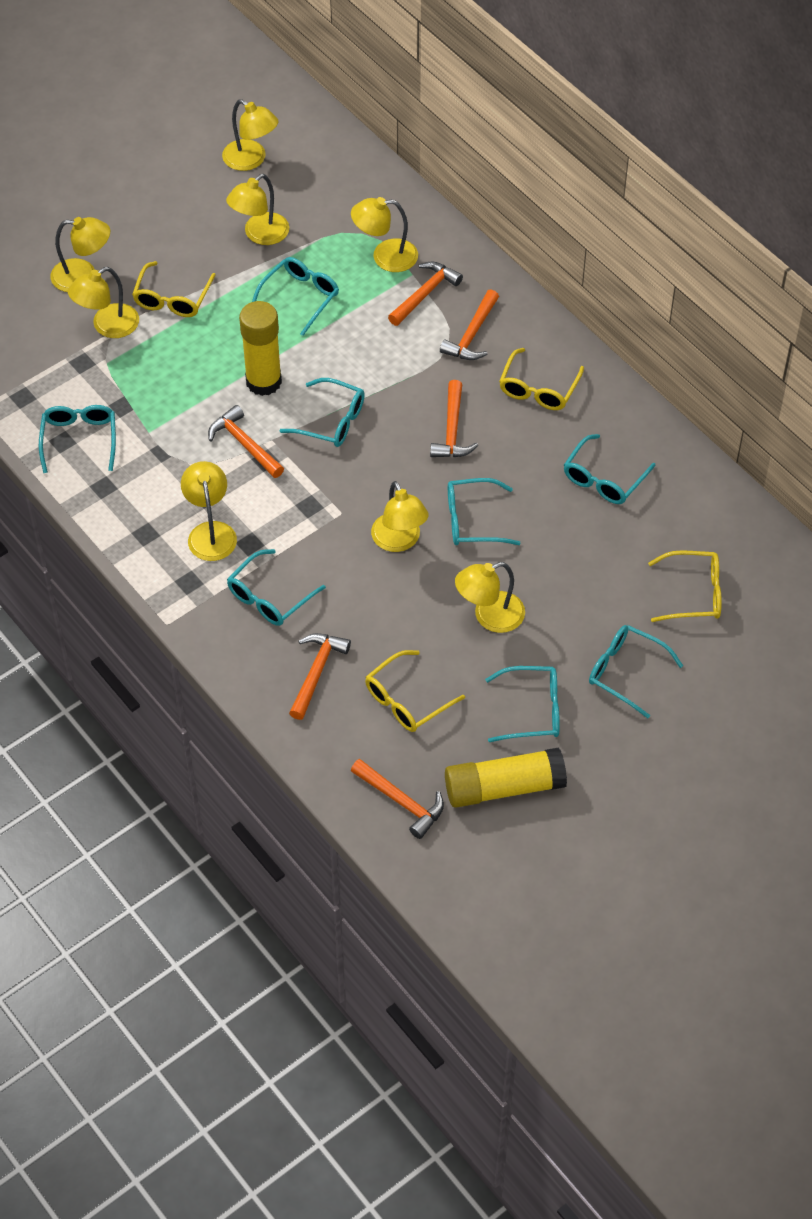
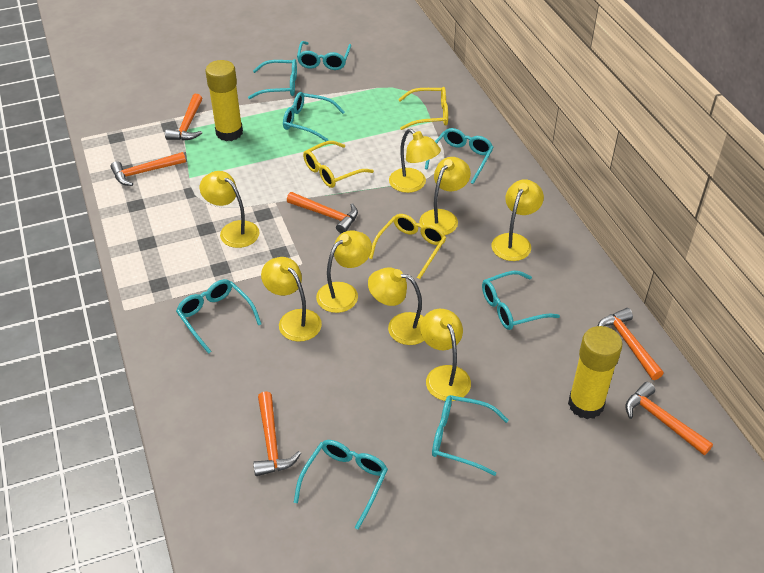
yellow glasses: 4 -> 3

